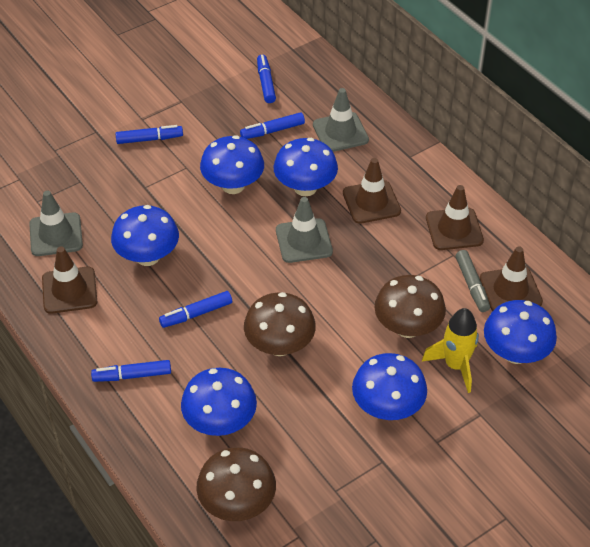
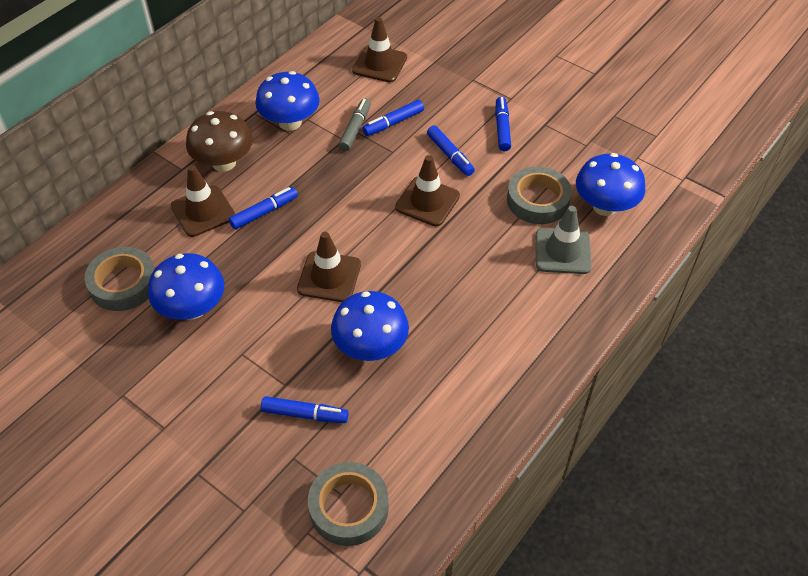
blue mushroom: 6 -> 4
brown mushroom: 3 -> 1
grey tape: 0 -> 3
grey traffic cone: 3 -> 1
yellow rocket: 1 -> 0

